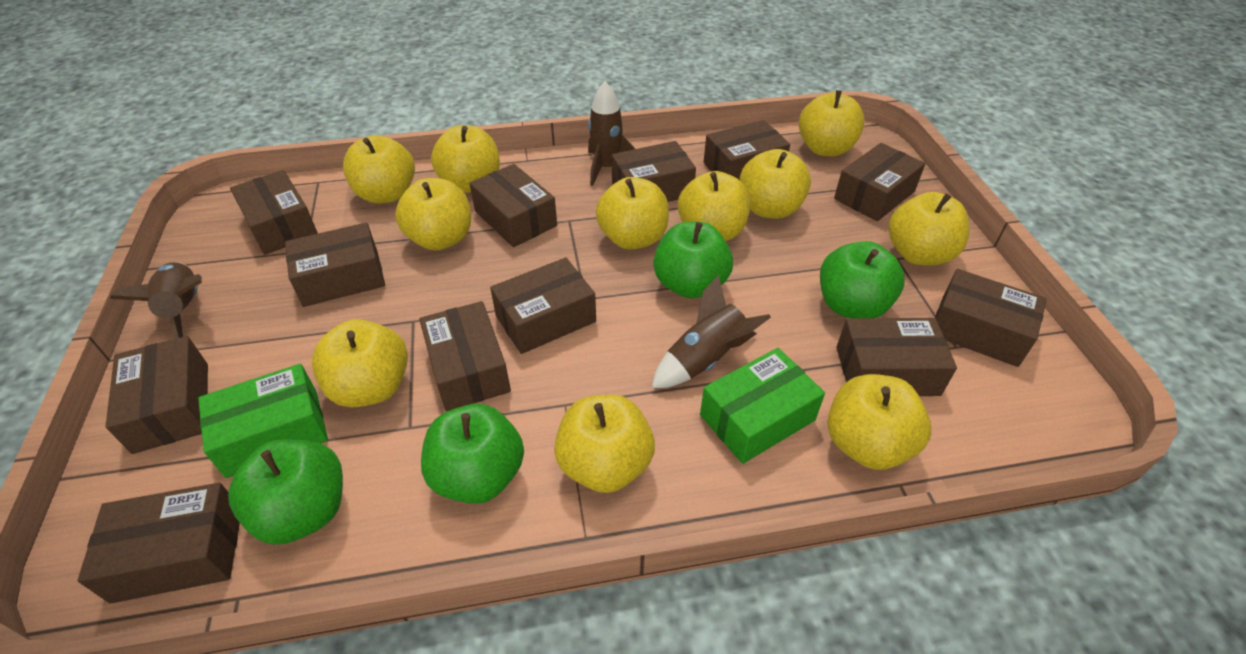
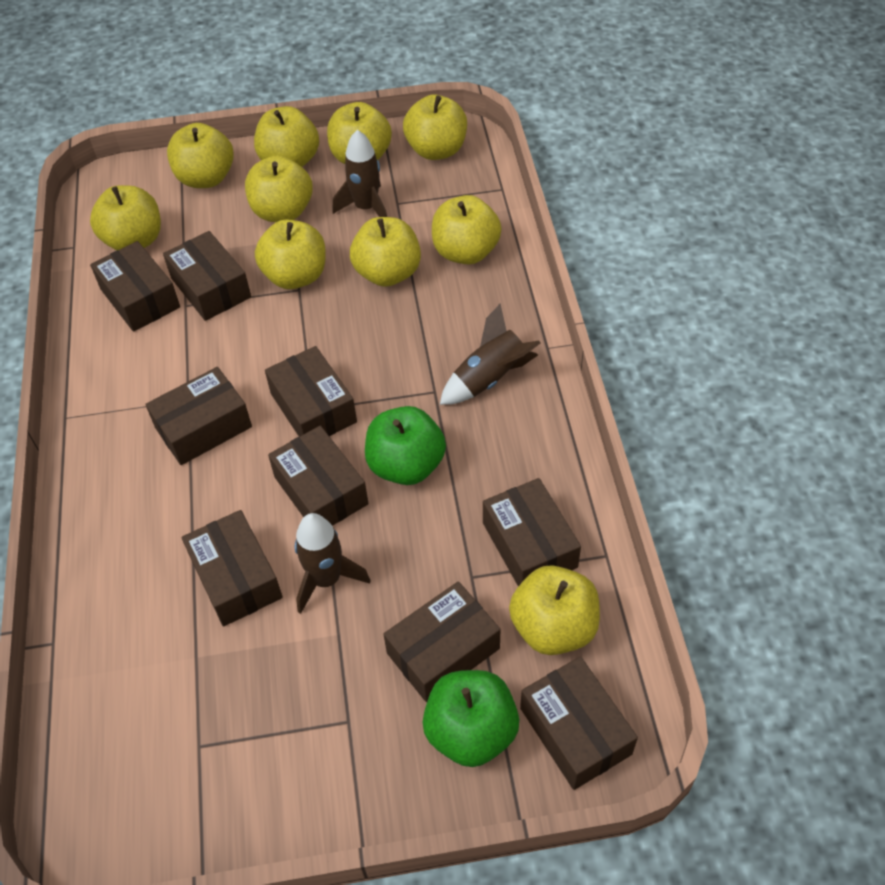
brown box: 12 -> 9
green apple: 4 -> 2
green box: 2 -> 0
yellow apple: 11 -> 10

